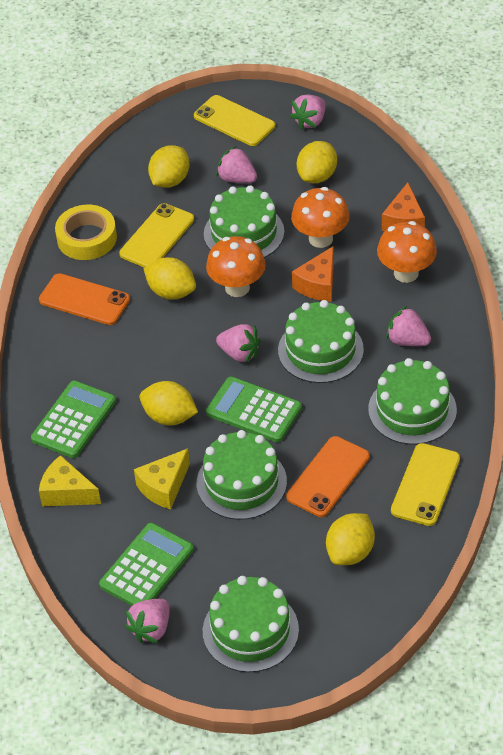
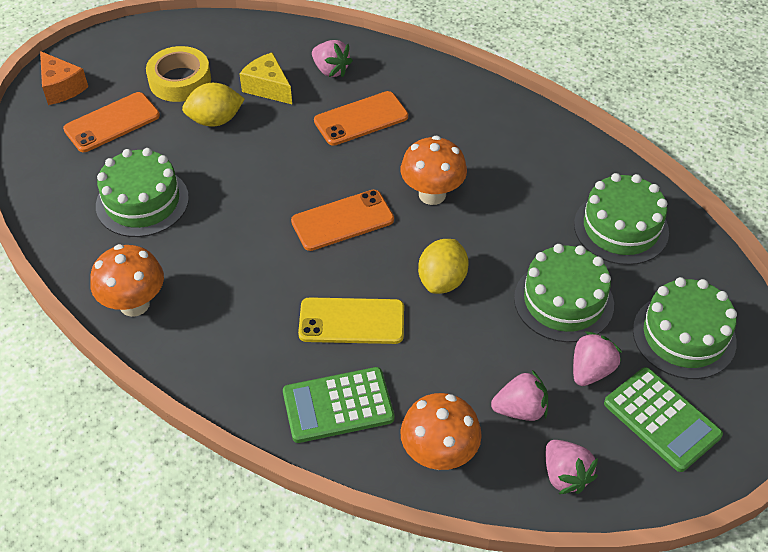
green cake: 5 -> 4
green calculator: 3 -> 2
orange cheese: 2 -> 1
orange phone: 2 -> 3
pink strawberry: 5 -> 4
yellow cheese: 2 -> 1
yellow lemon: 5 -> 2
yellow phone: 3 -> 1

